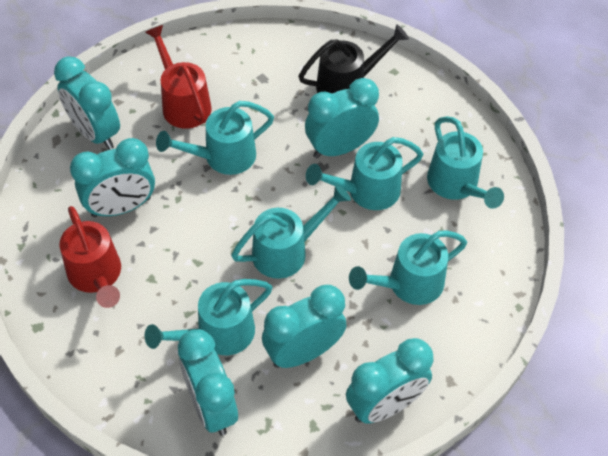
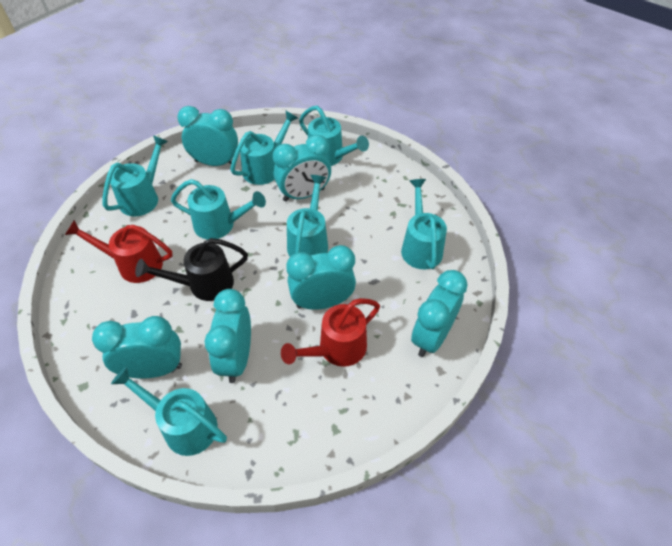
turquoise watering can: 6 -> 7

